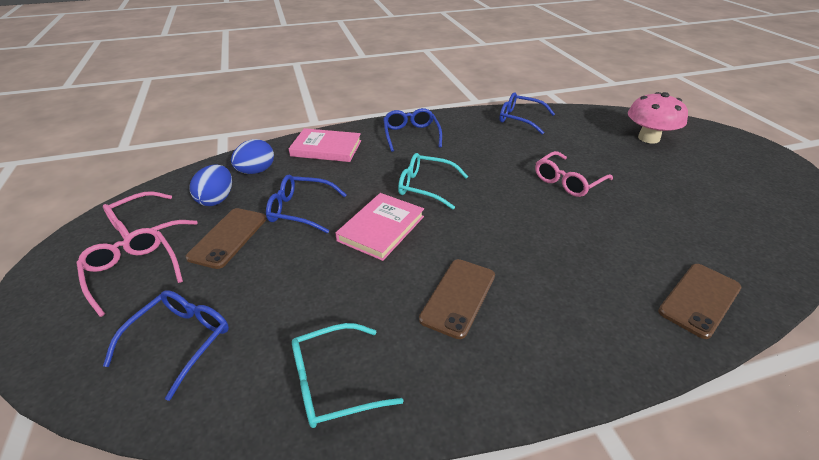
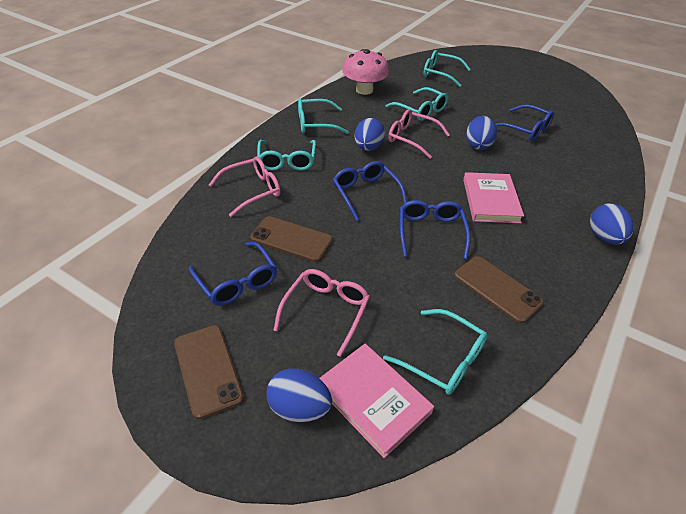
blue egg: 2 -> 4
turquoise glasses: 2 -> 5

